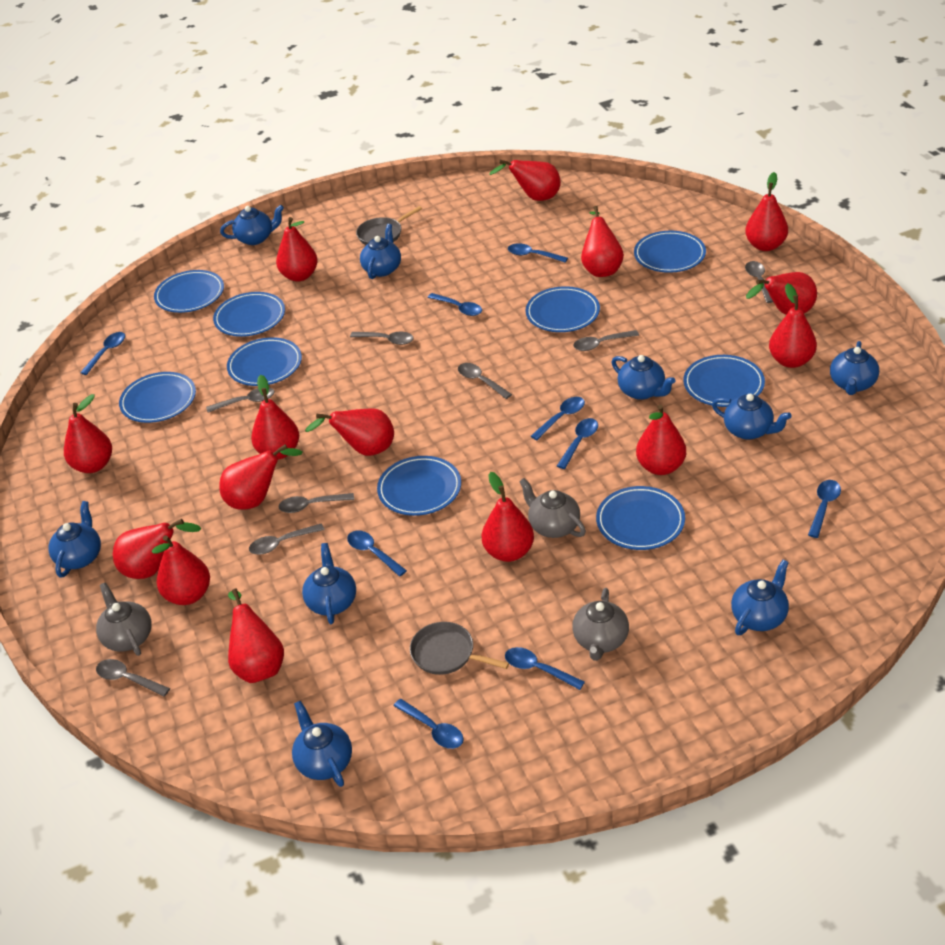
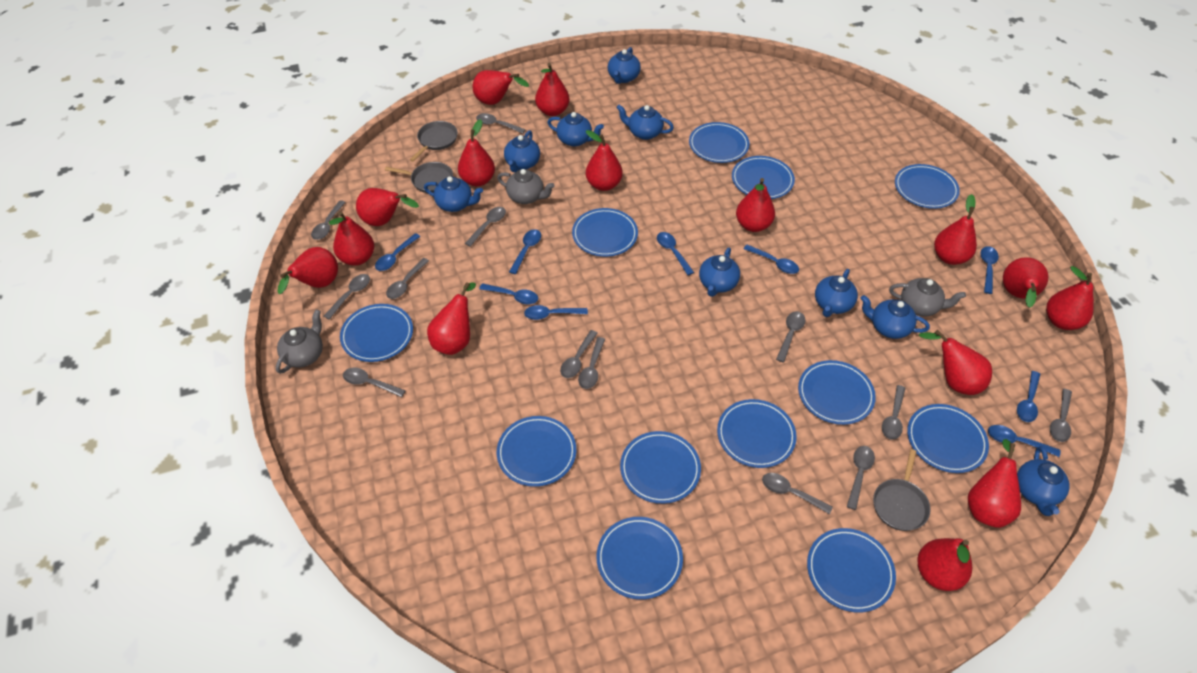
blue plate: 9 -> 12
grey pan: 2 -> 3
grey spoon: 8 -> 13

